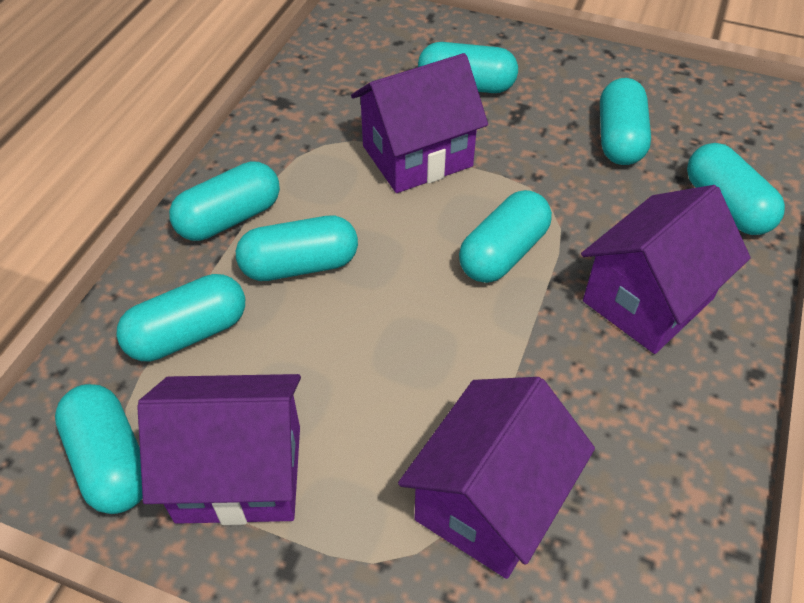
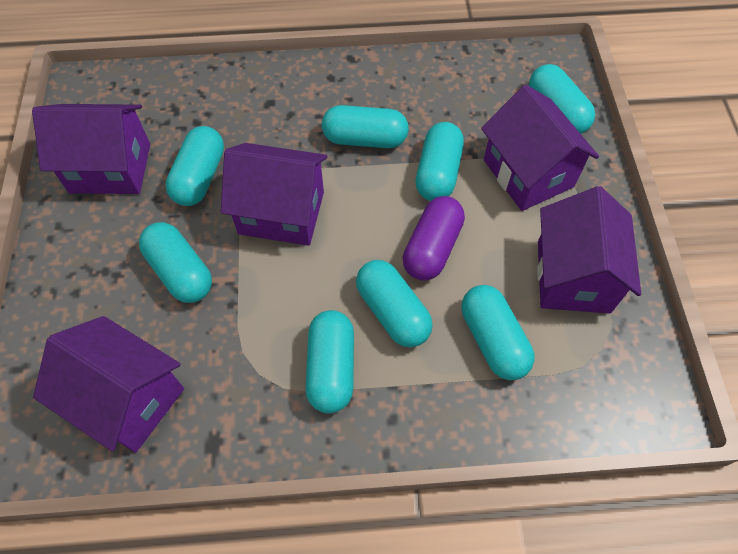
purple capsule: 0 -> 1
purple house: 4 -> 5

